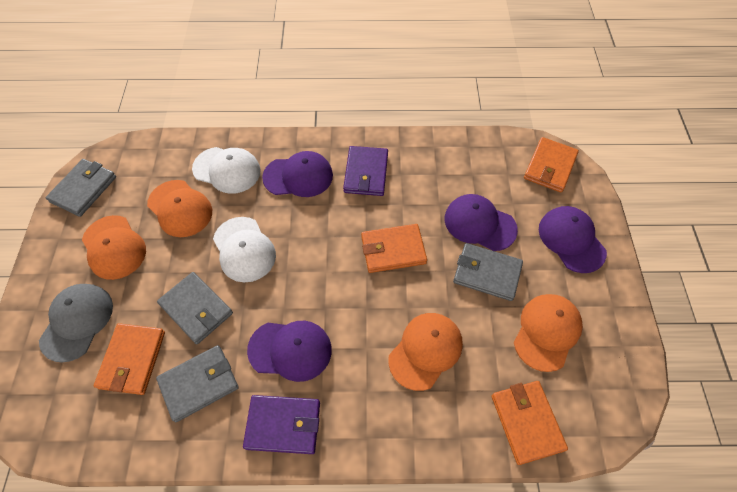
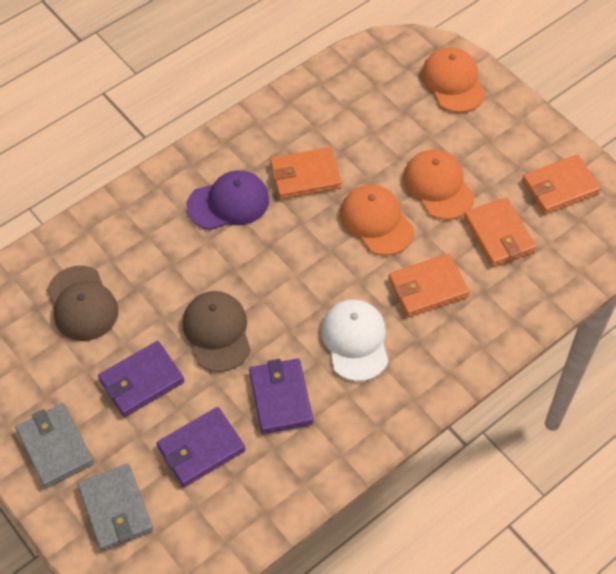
brown cap: 0 -> 2
grey cap: 1 -> 0
grey wallet: 4 -> 2
orange cap: 4 -> 3
purple cap: 4 -> 1
purple wallet: 2 -> 3
white cap: 2 -> 1

